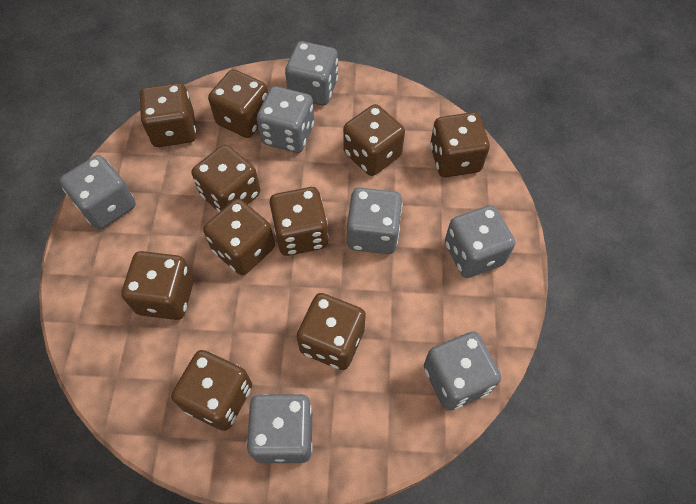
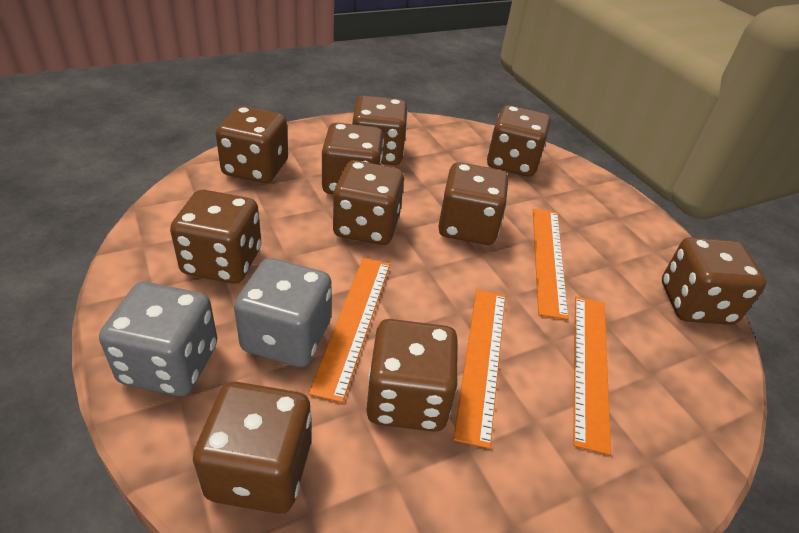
grey dice: 7 -> 2
orange ruler: 0 -> 4

